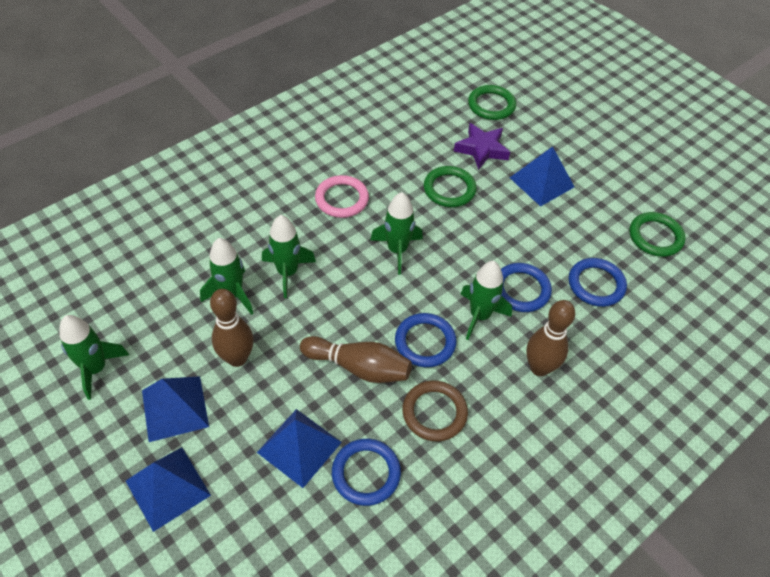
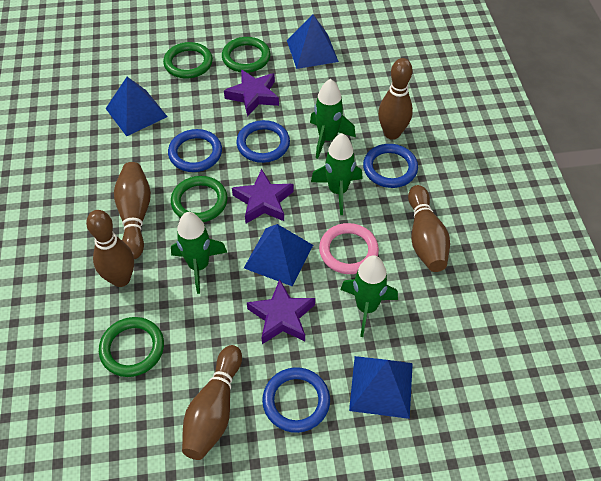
brown bowling pin: 3 -> 5
brown ring: 1 -> 0
green ring: 3 -> 4
green rocket: 5 -> 4
purple star: 1 -> 3

